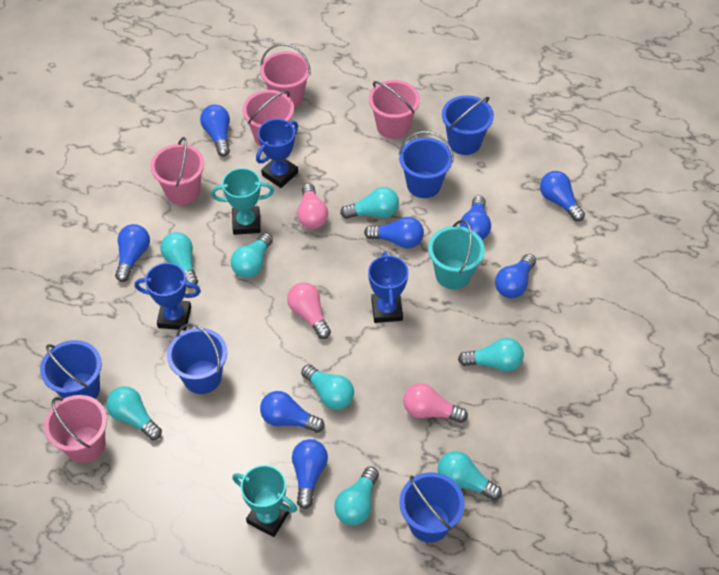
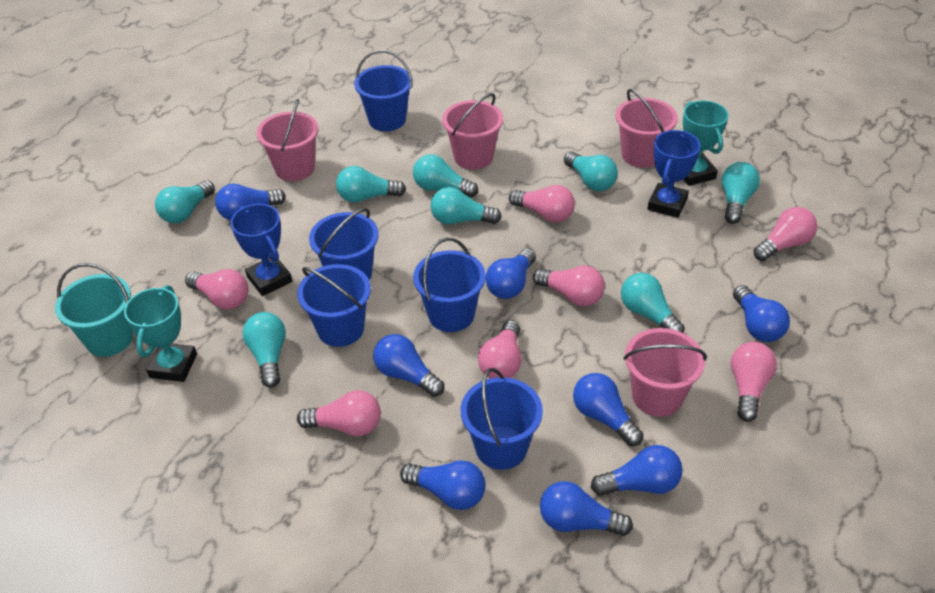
blue trophy: 3 -> 2
pink bucket: 5 -> 4
pink light bulb: 3 -> 7

